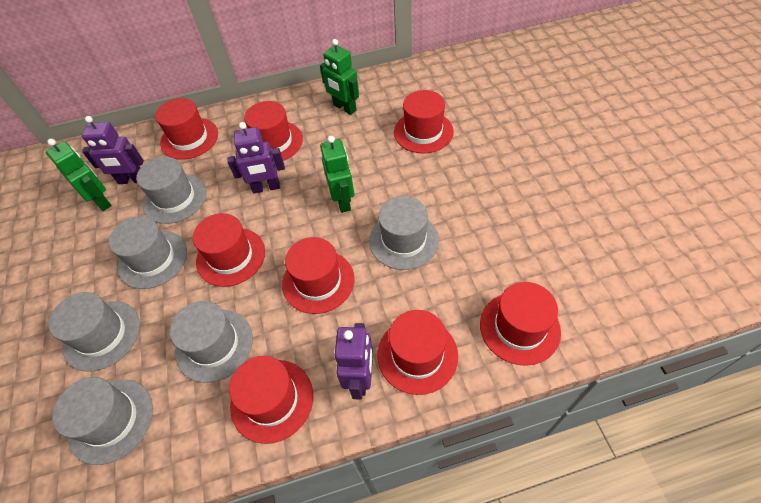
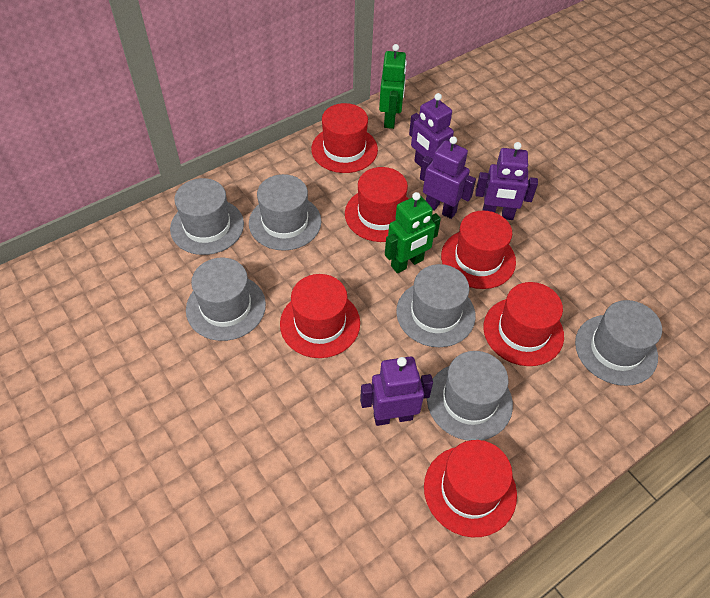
green robot: 3 -> 2
purple robot: 3 -> 4
red hat: 8 -> 6

